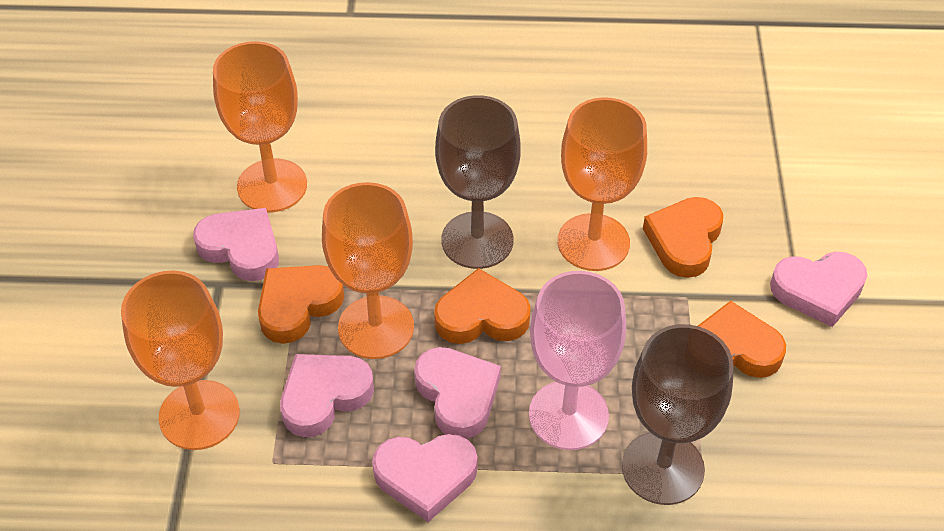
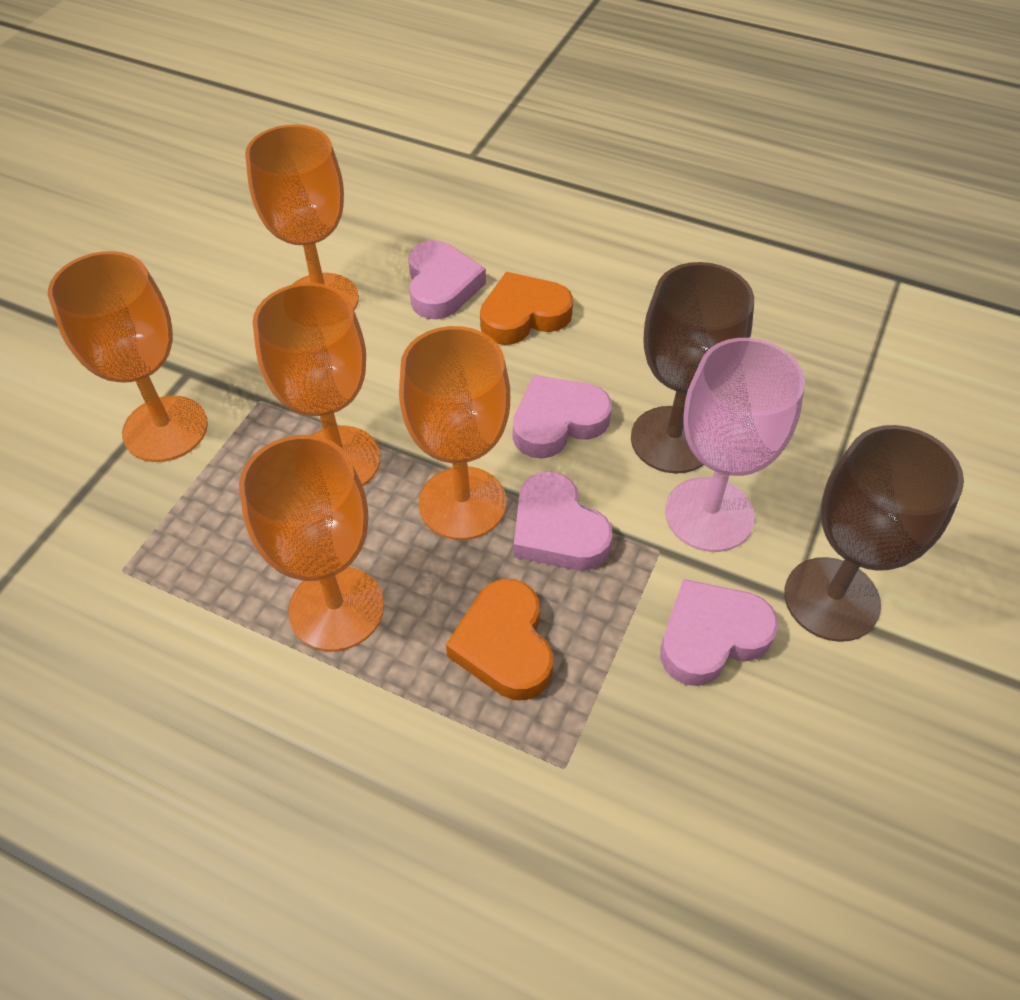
orange goblet: 4 -> 5
orange heart: 4 -> 2
pink heart: 5 -> 4

